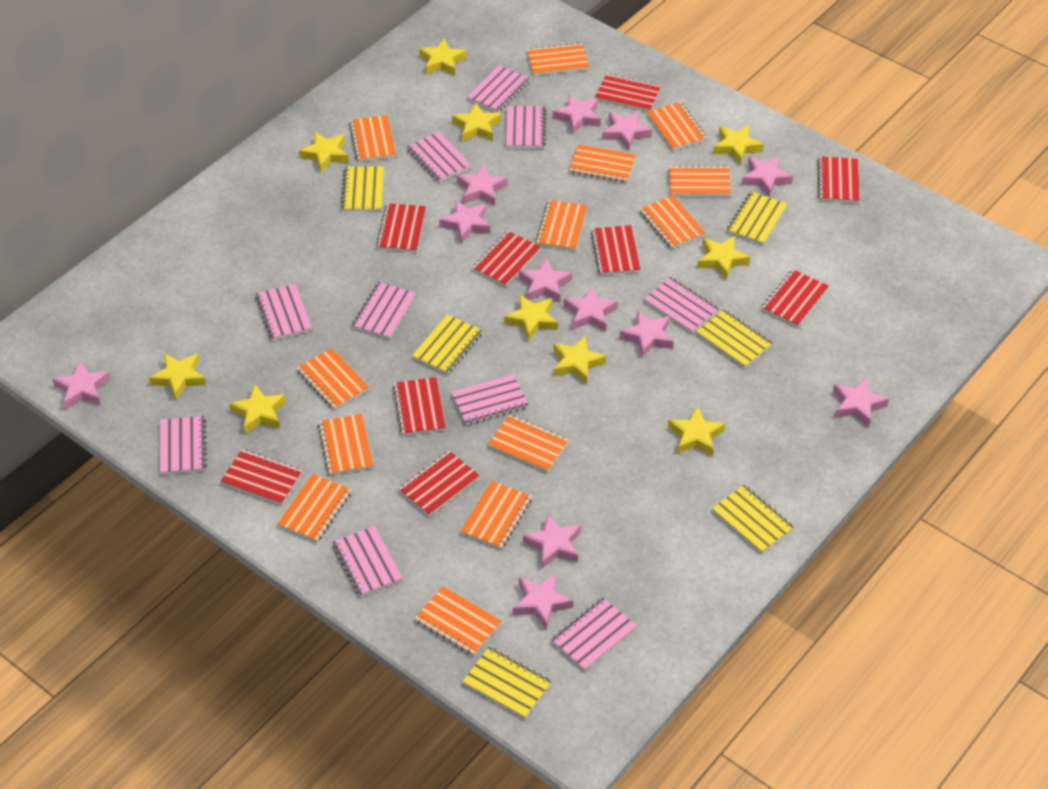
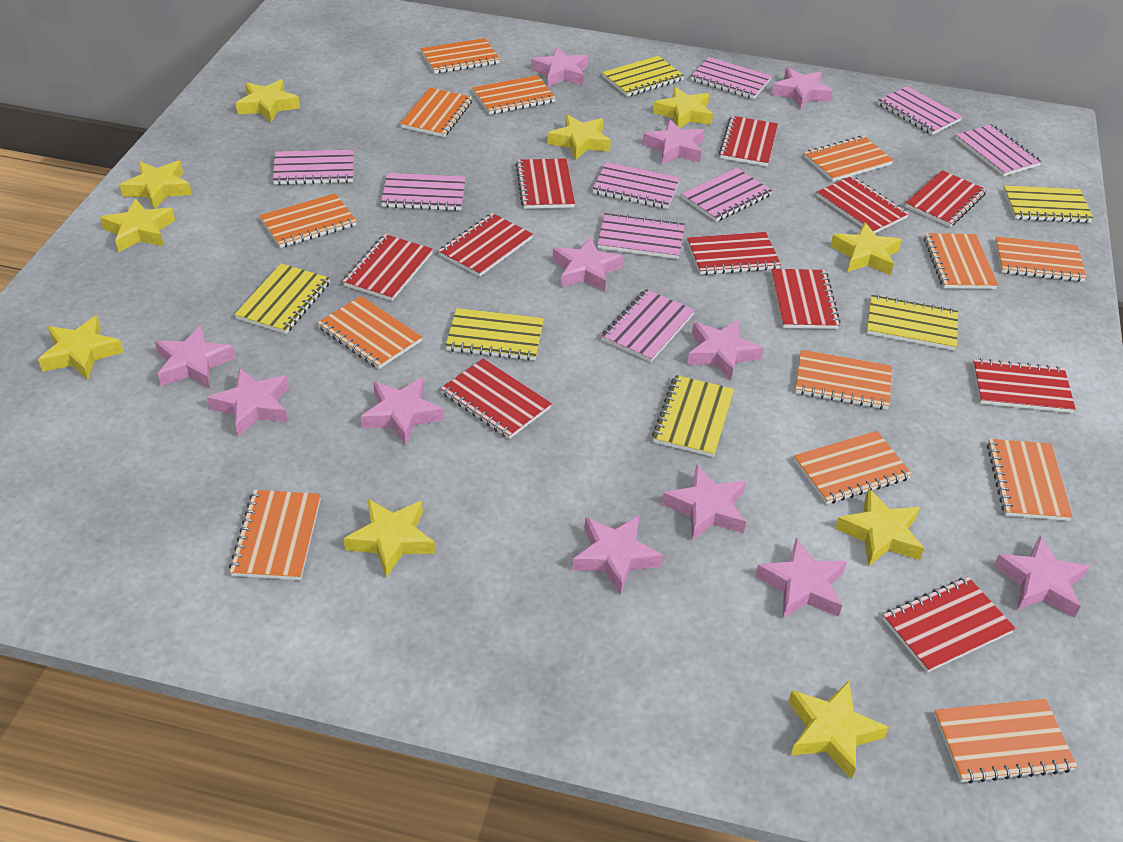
pink notebook: 10 -> 9
red notebook: 9 -> 11

